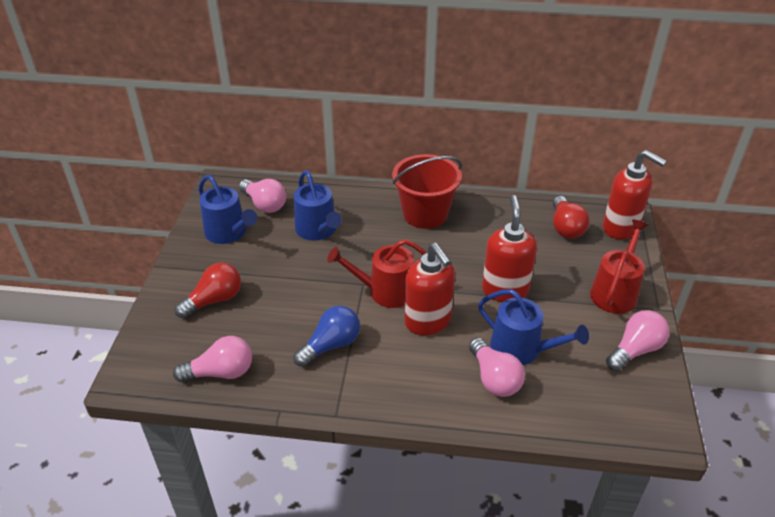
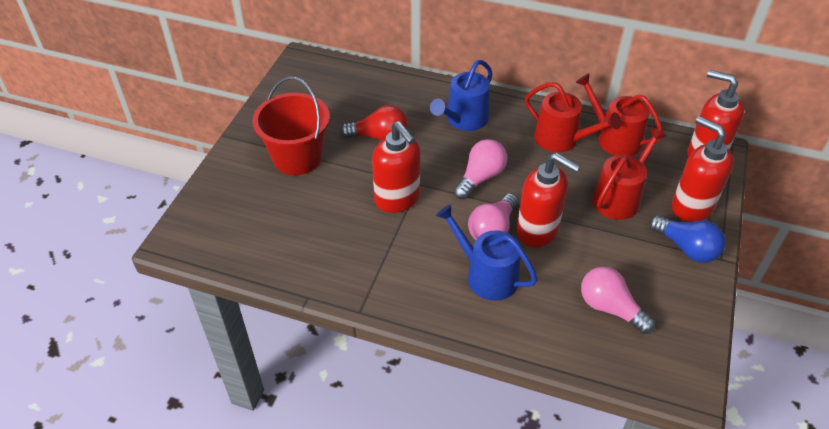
blue watering can: 3 -> 2
pink light bulb: 4 -> 3
red light bulb: 2 -> 1
red soap dispenser: 3 -> 4
red watering can: 2 -> 3

